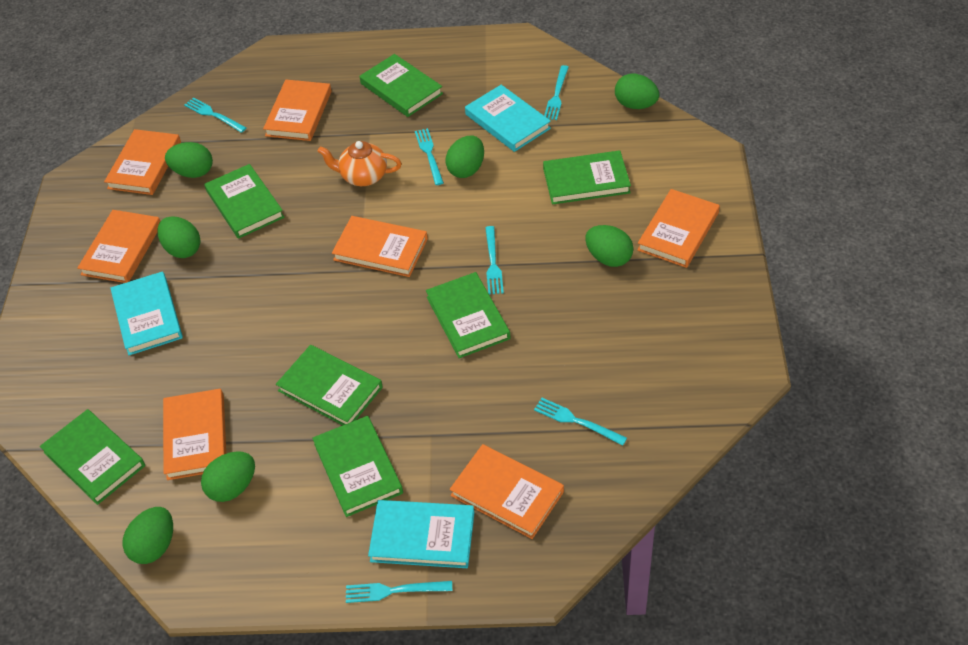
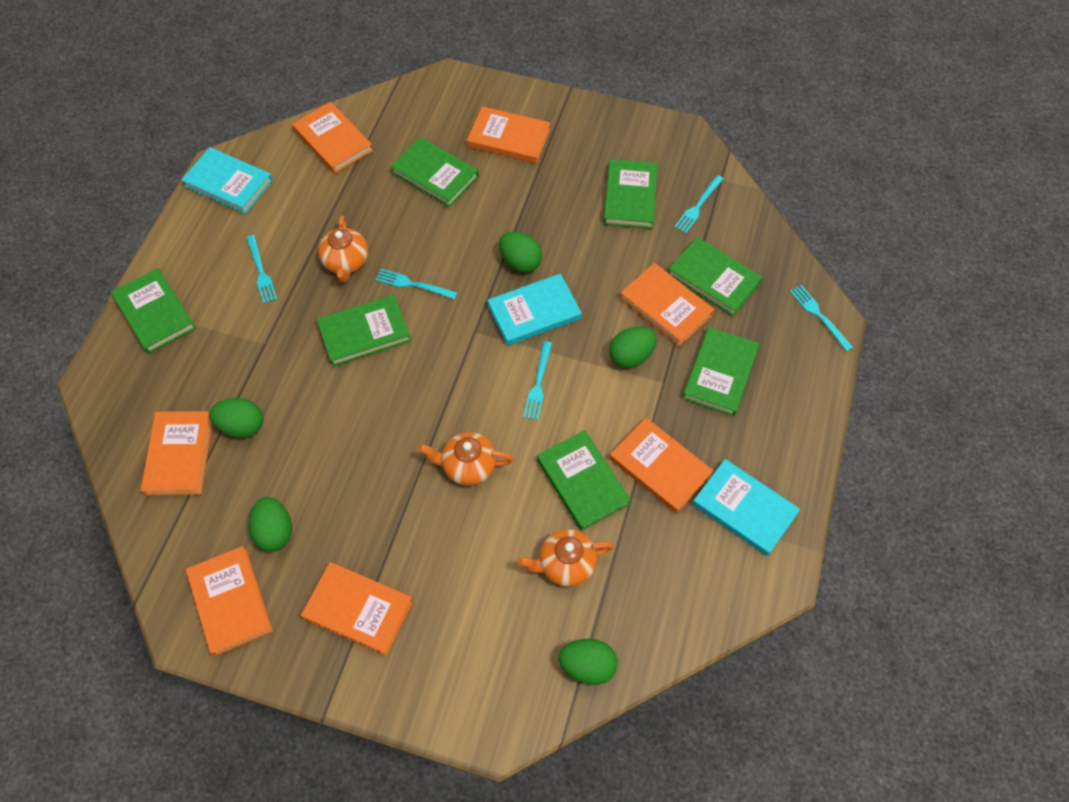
green egg: 7 -> 5
orange teapot: 1 -> 3
turquoise fork: 6 -> 5

